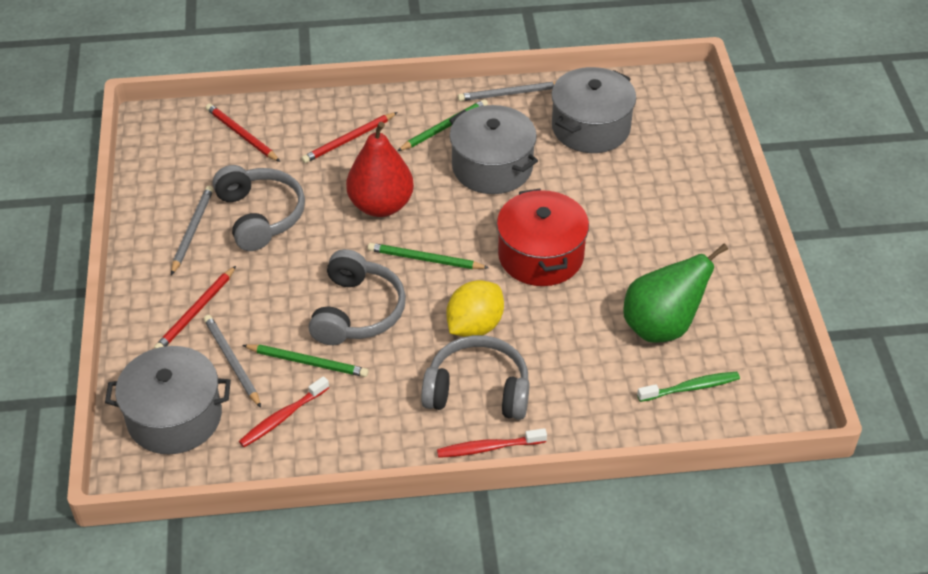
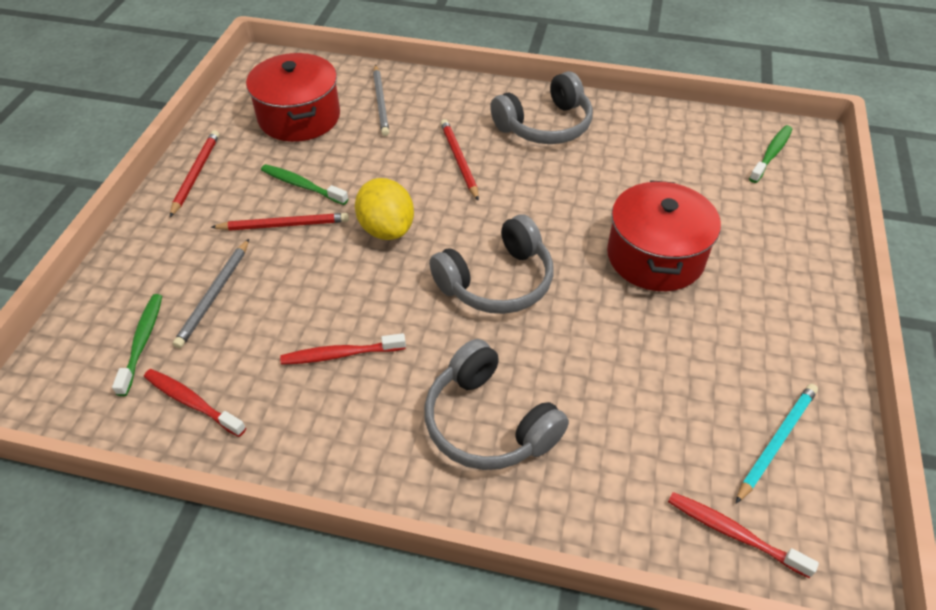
green pear: 1 -> 0
green pencil: 3 -> 0
green toothbrush: 1 -> 3
grey pencil: 3 -> 2
grey pot: 3 -> 0
red pear: 1 -> 0
red pot: 1 -> 2
red toothbrush: 2 -> 3
turquoise pencil: 0 -> 1

